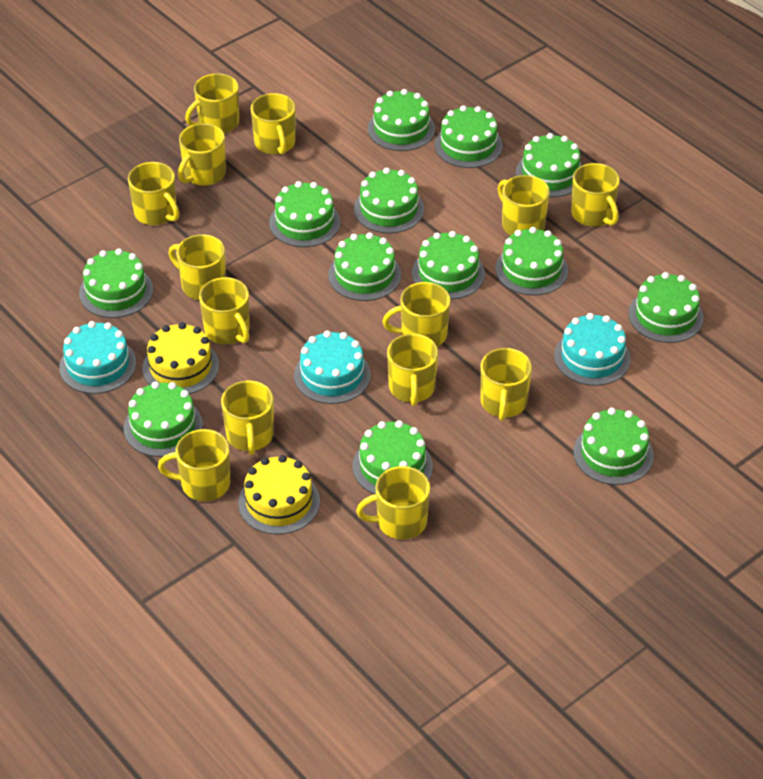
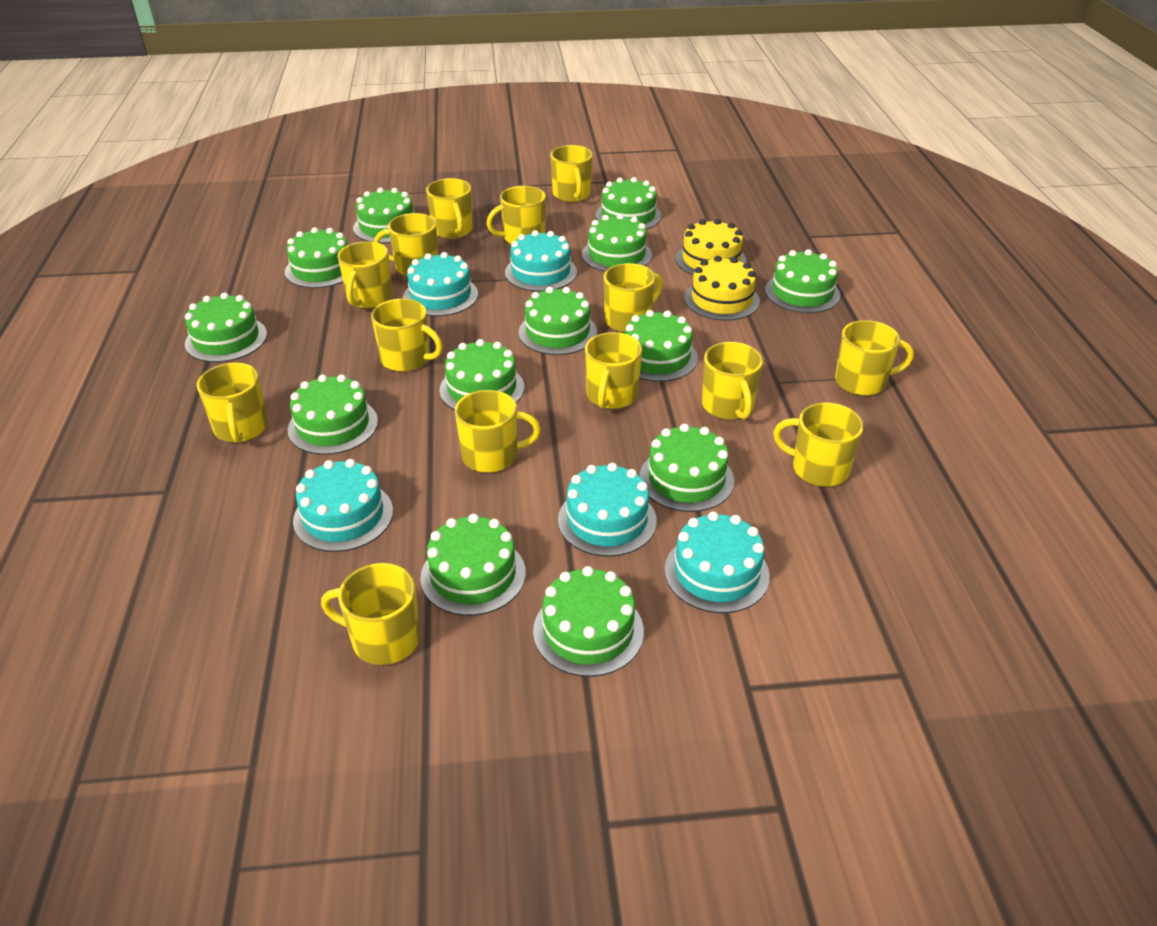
turquoise cake: 3 -> 5

